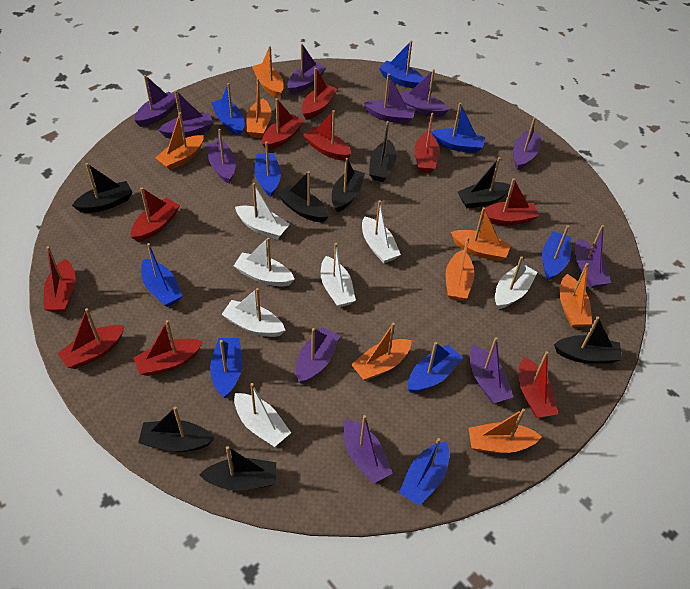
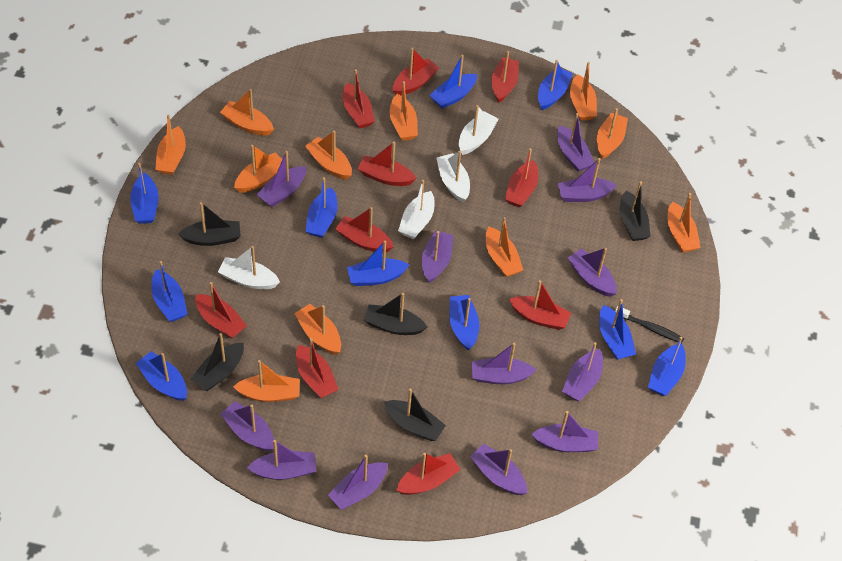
black boat: 8 -> 5
black toothbrush: 0 -> 1
blue boat: 9 -> 10
orange boat: 8 -> 11
purple boat: 11 -> 12
white boat: 7 -> 4

